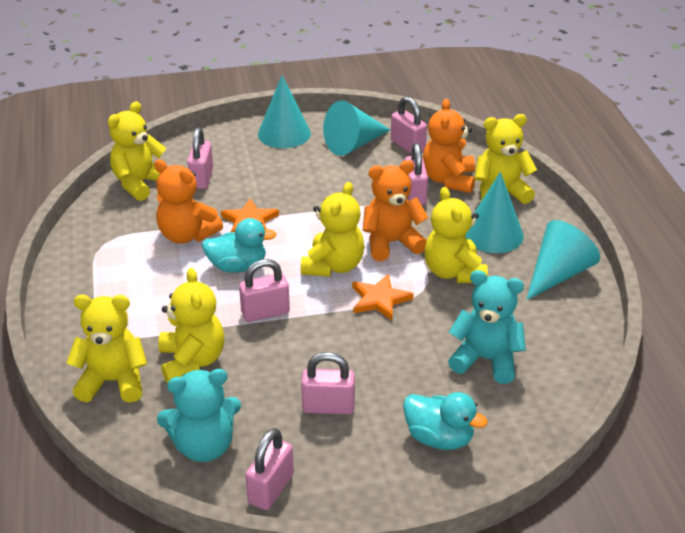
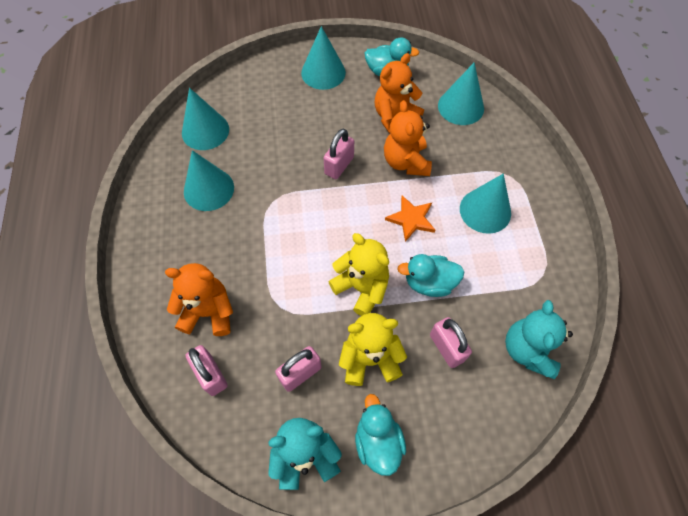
orange star: 2 -> 1
pink padlock: 6 -> 4
turquoise cone: 4 -> 5
turquoise duck: 2 -> 3
yellow teddy bear: 6 -> 2

